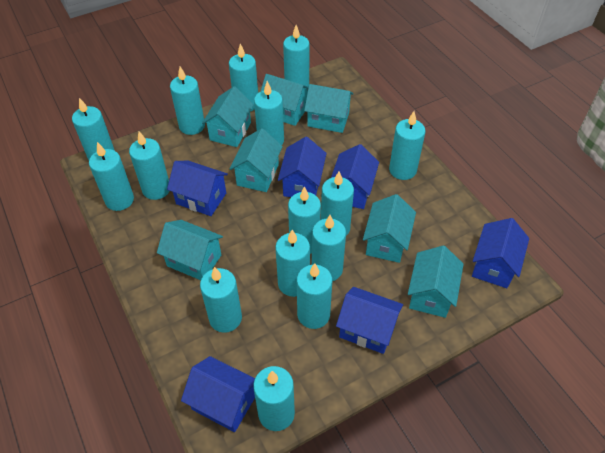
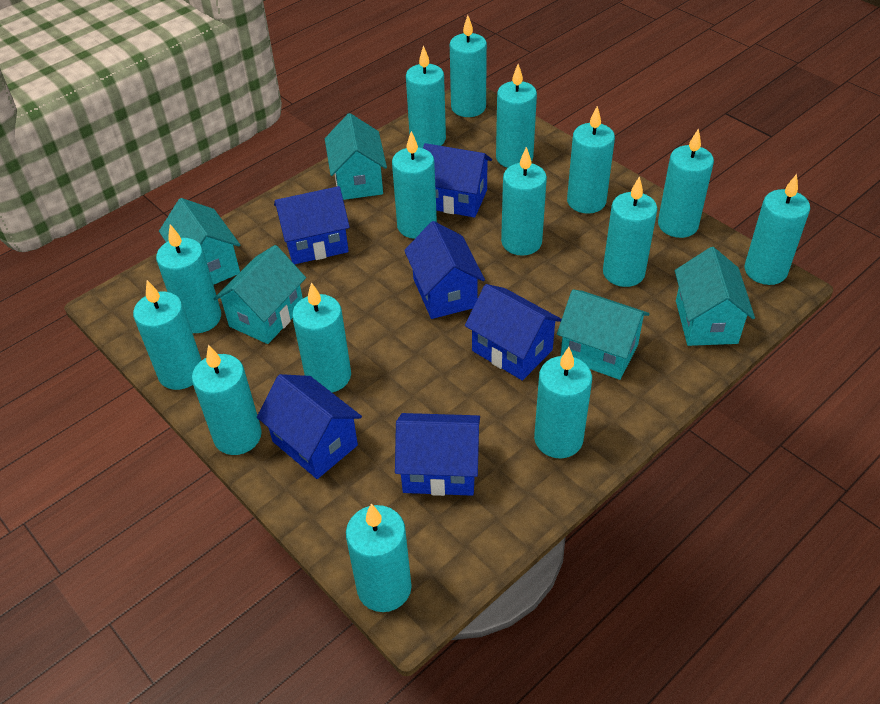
turquoise house: 7 -> 5

